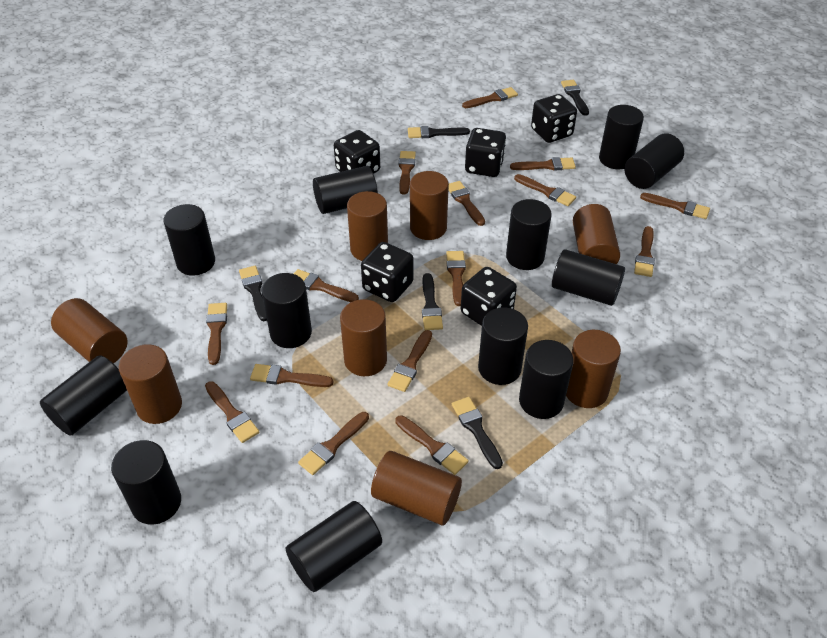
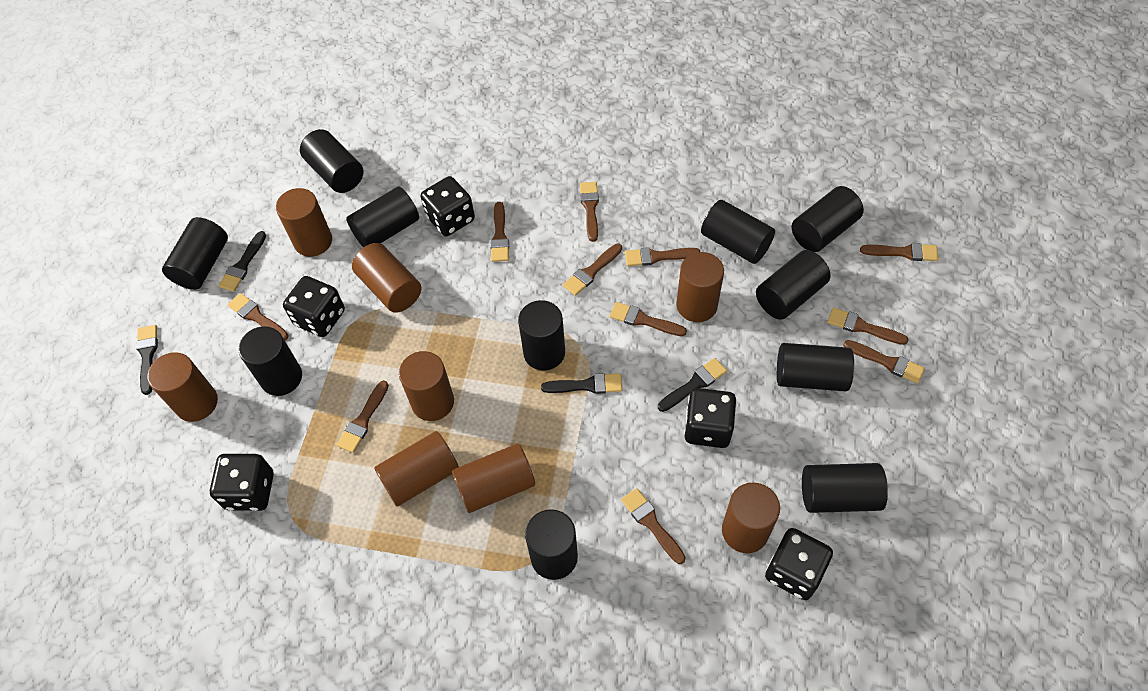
black brush: 5 -> 4
black cylinder: 12 -> 11
brown brush: 15 -> 11

